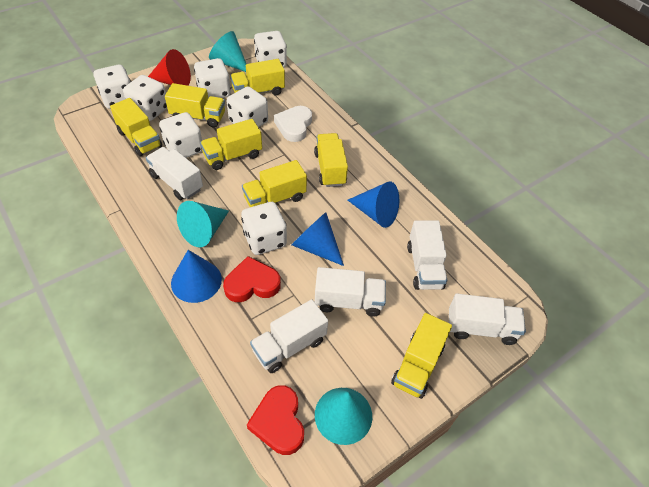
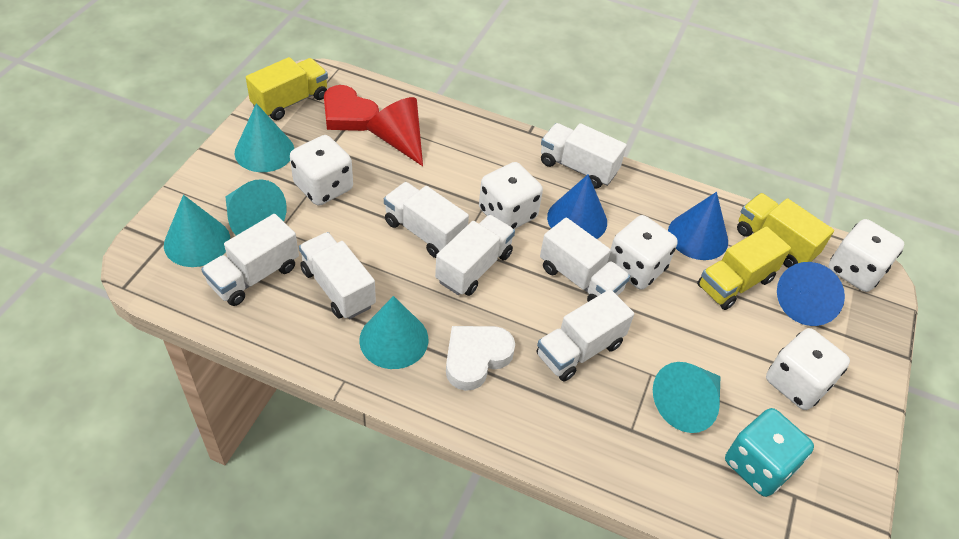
red heart: 2 -> 1
turquoise cone: 3 -> 5
turquoise dice: 0 -> 1
white dice: 7 -> 5
white truck: 5 -> 7
yellow truck: 7 -> 3

